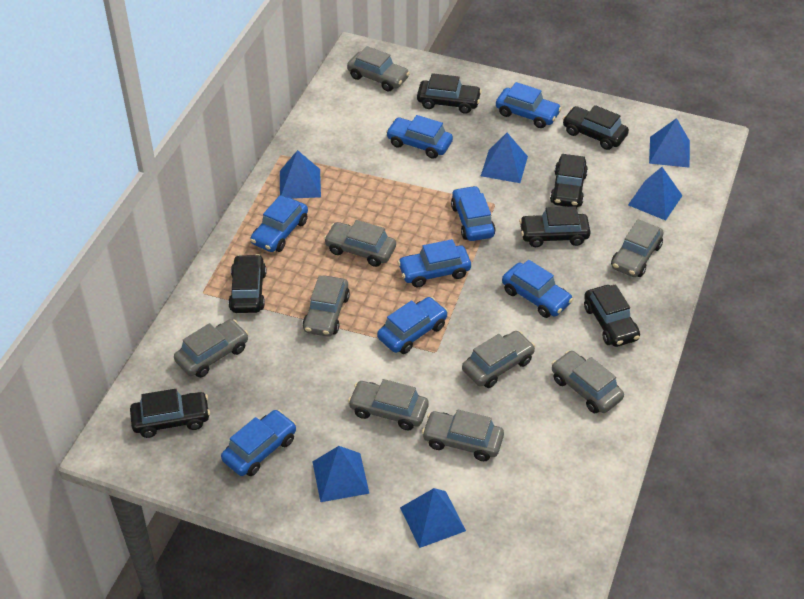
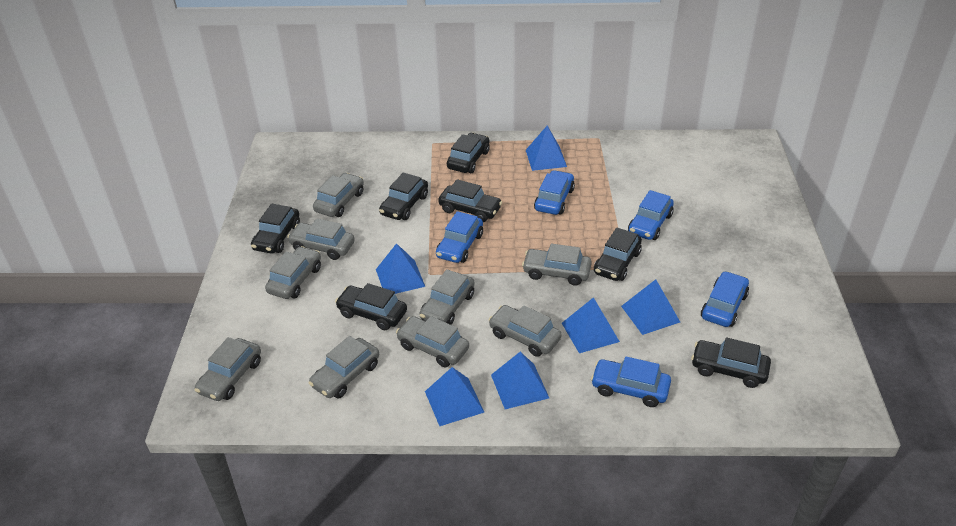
blue car: 8 -> 5

